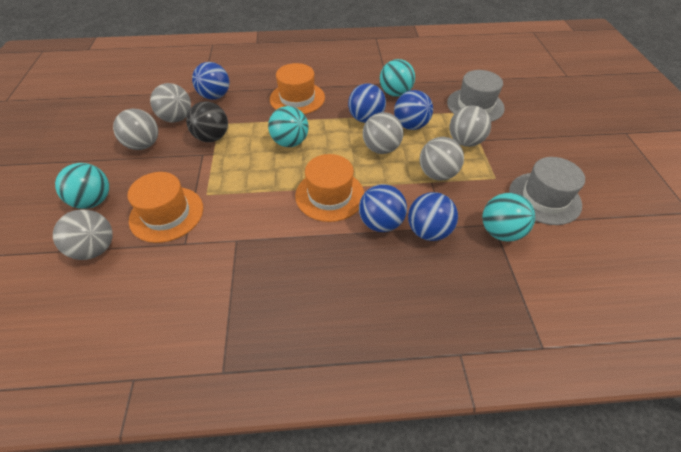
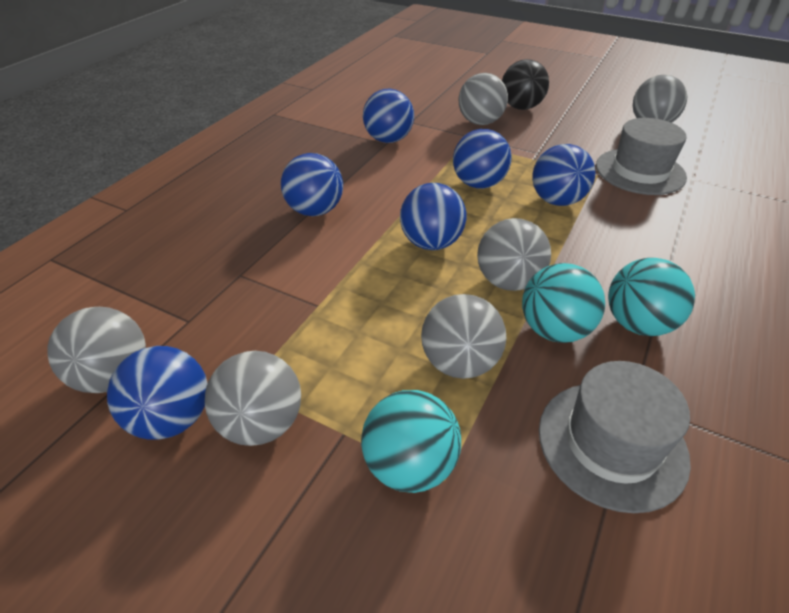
blue ball: 5 -> 6
orange hat: 3 -> 0
turquoise ball: 4 -> 3

